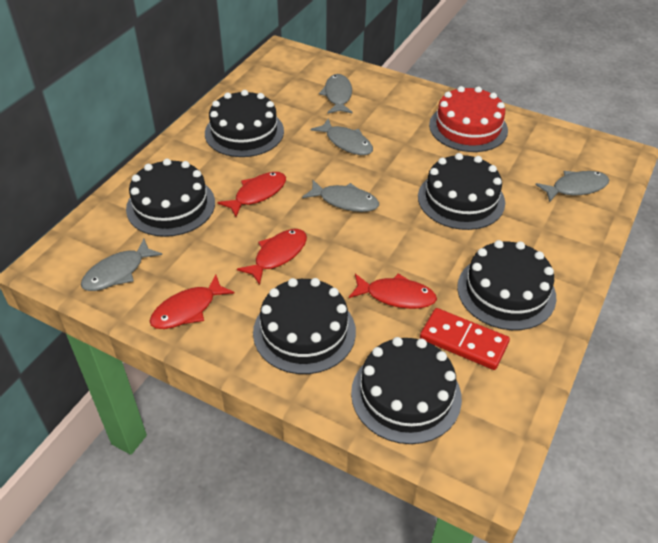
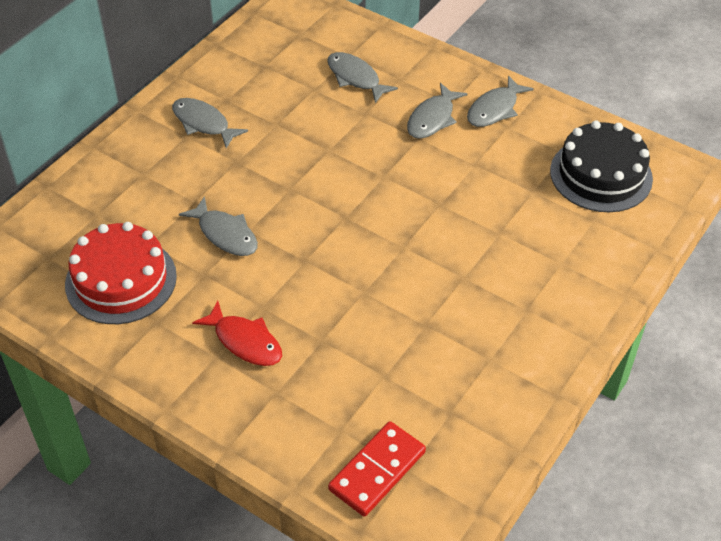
black cake: 6 -> 1
red fish: 4 -> 1

